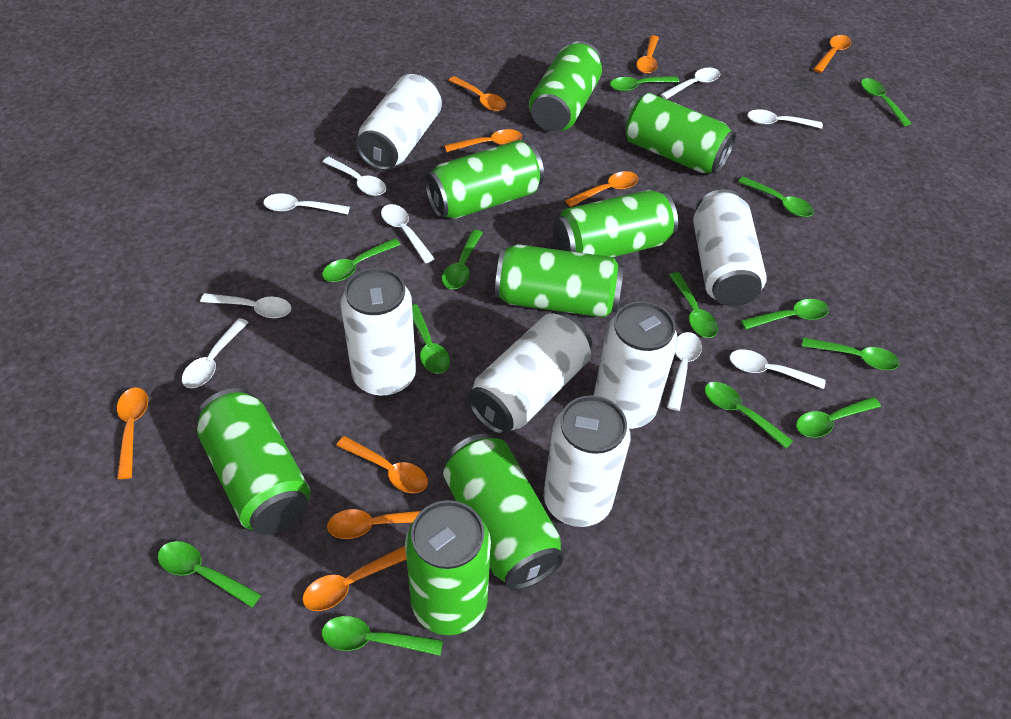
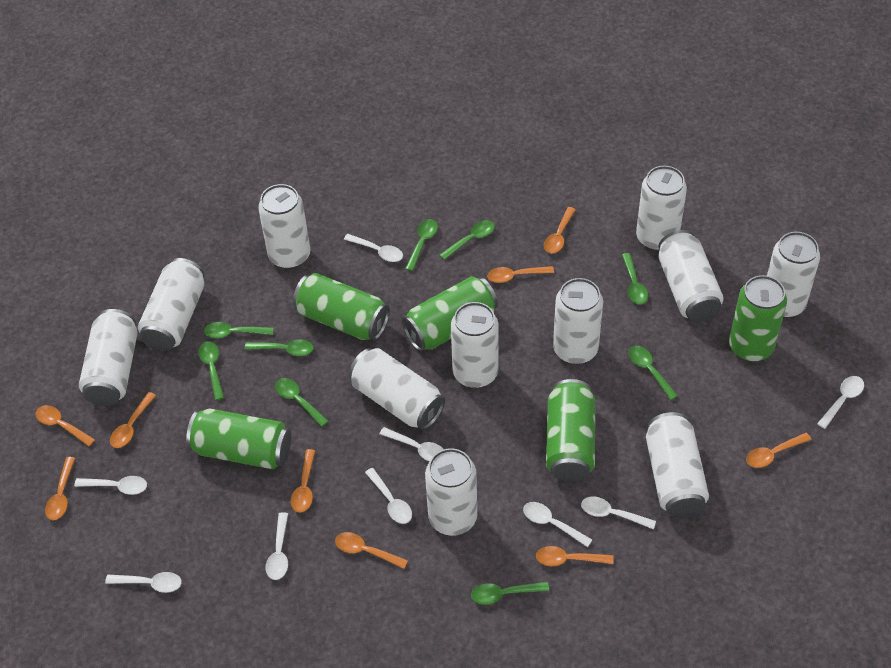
green can: 8 -> 5
green spoon: 13 -> 9
white can: 6 -> 11

